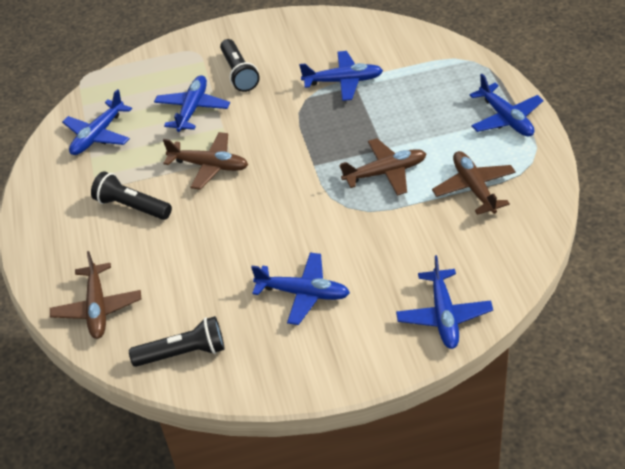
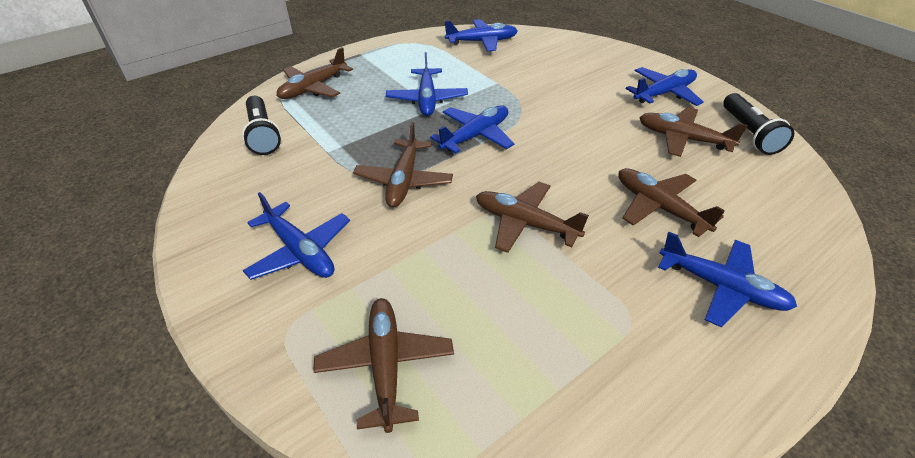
black flashlight: 3 -> 2
brown plane: 4 -> 6

